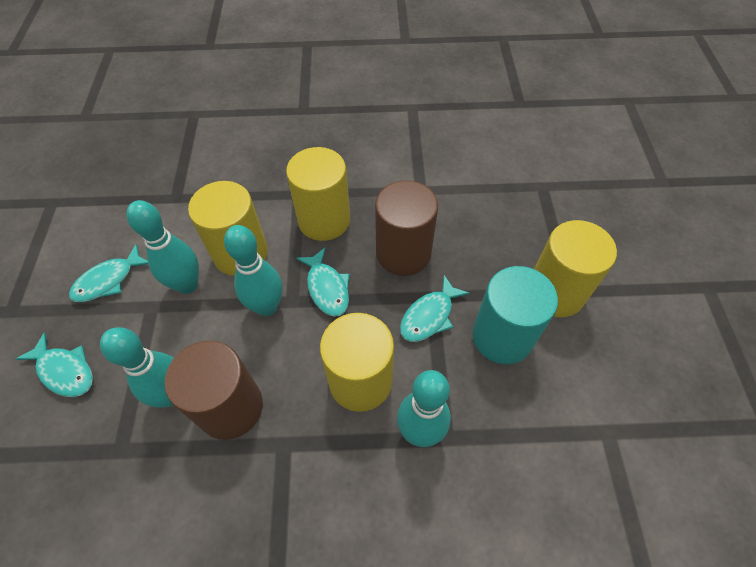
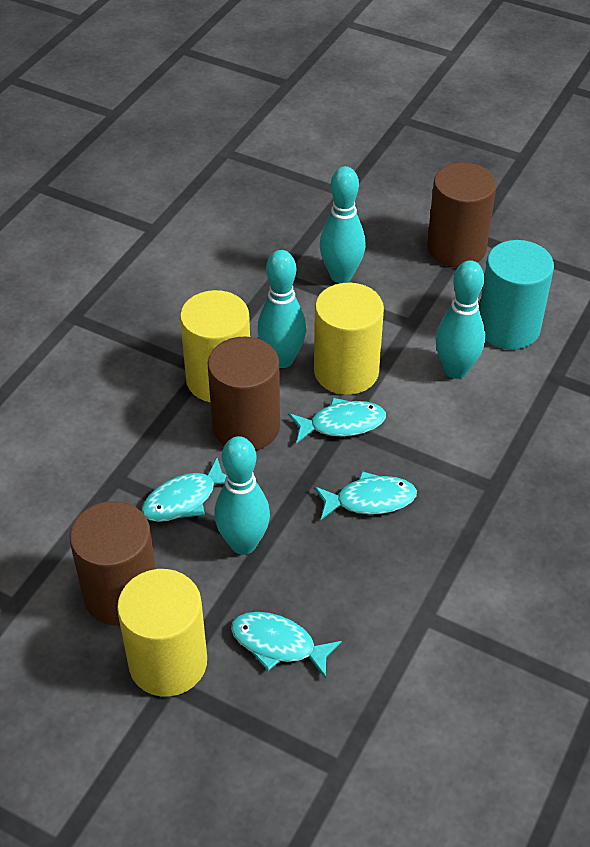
brown cylinder: 2 -> 3
yellow cylinder: 4 -> 3

